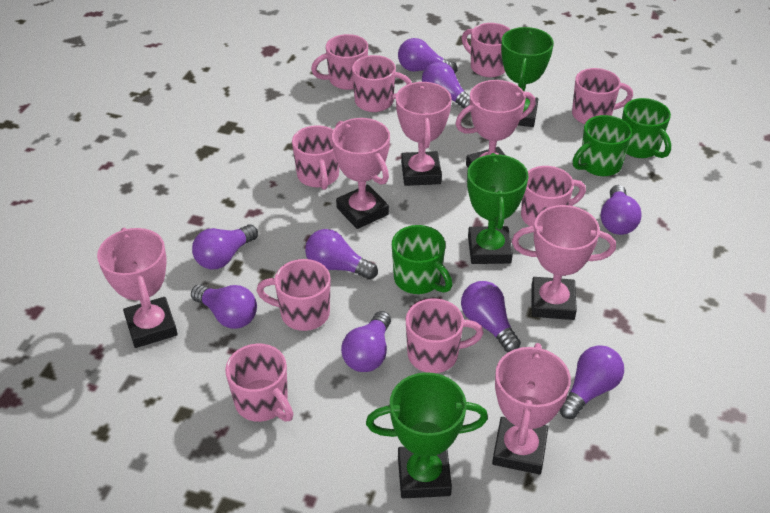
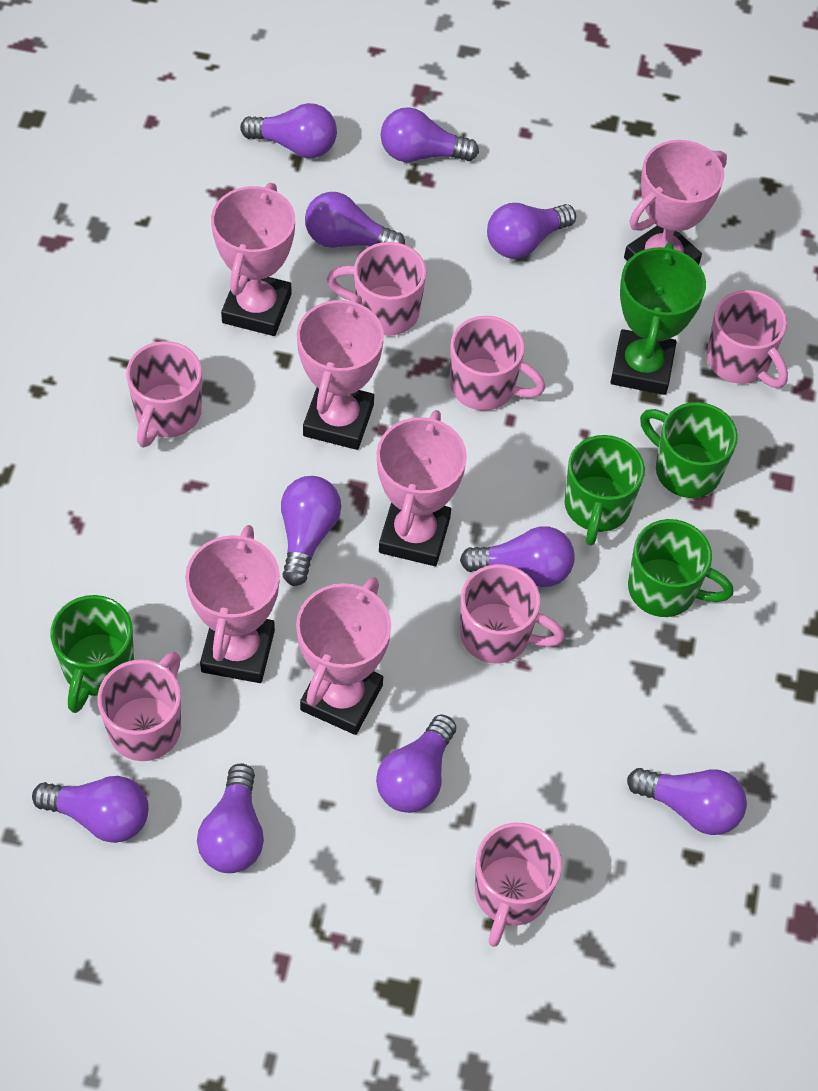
green mug: 3 -> 4
green trophy: 3 -> 1
pink mug: 9 -> 7
purple light bulb: 9 -> 10

